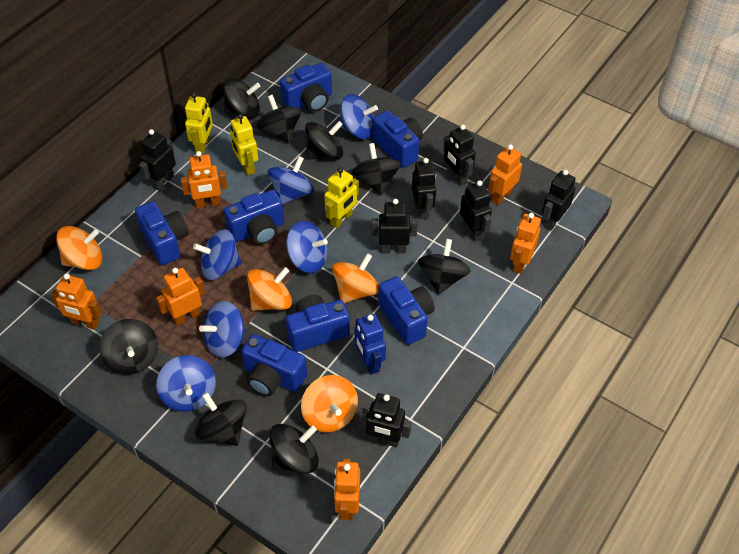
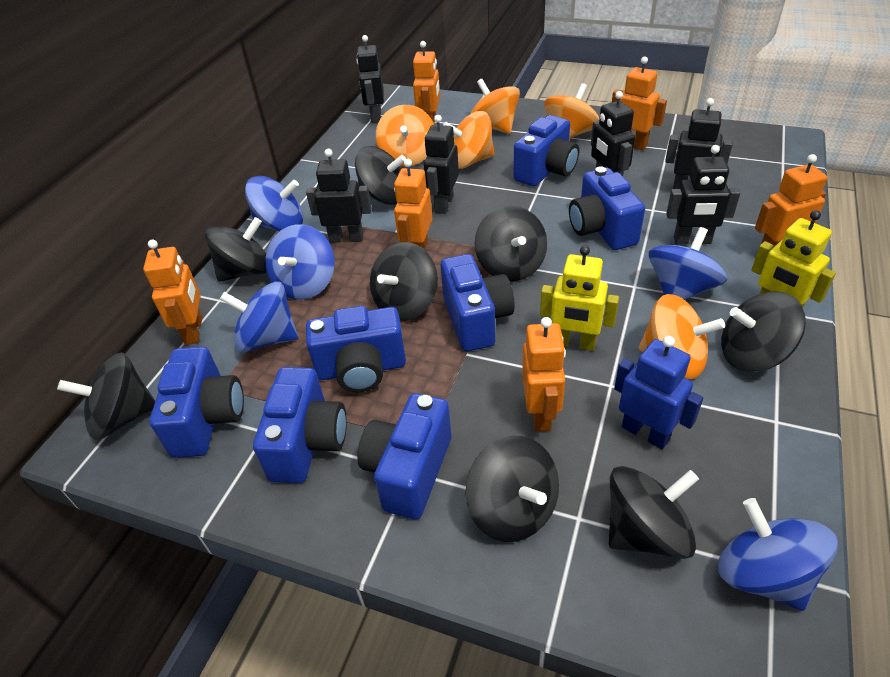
black robot: 7 -> 6
blue spinning top: 6 -> 5
orange spinning top: 4 -> 5
yellow robot: 3 -> 2

